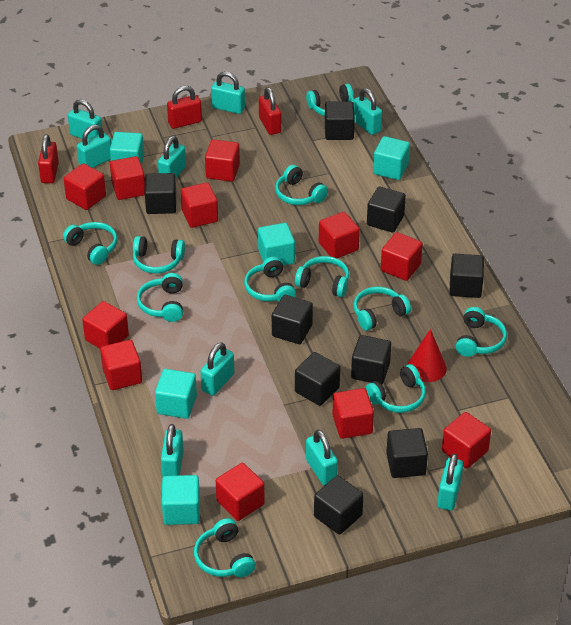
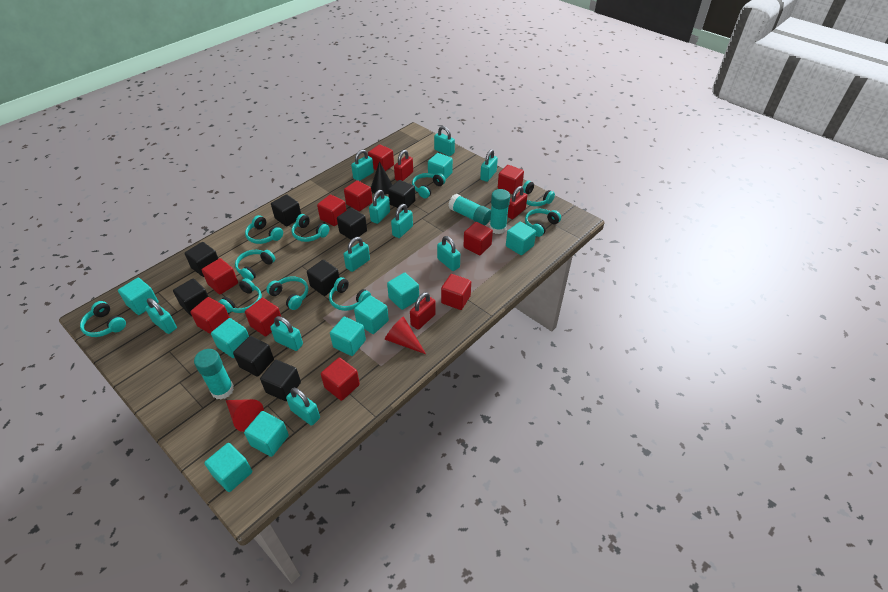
black cone: 0 -> 1
black cube: 9 -> 8
red cone: 1 -> 2
red cube: 11 -> 10
turquoise cube: 5 -> 9
turquoise glue stick: 0 -> 3
turquoise headphones: 11 -> 10
turquoise padlock: 9 -> 10

